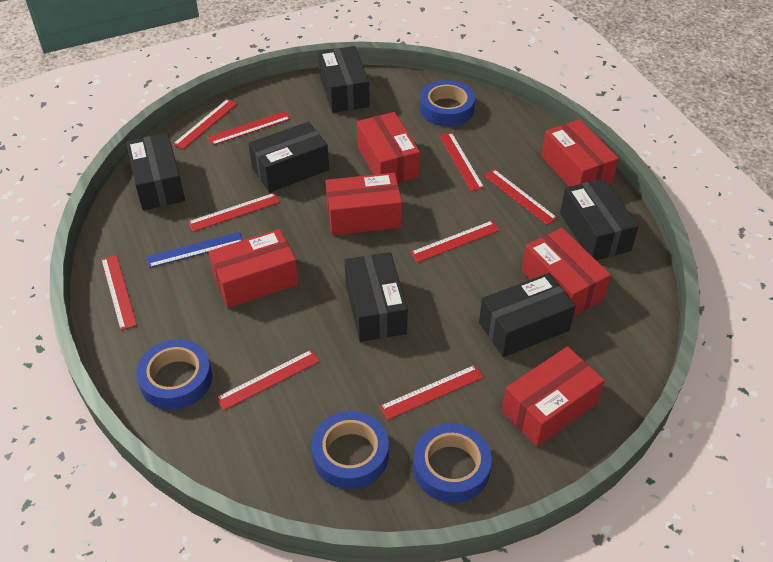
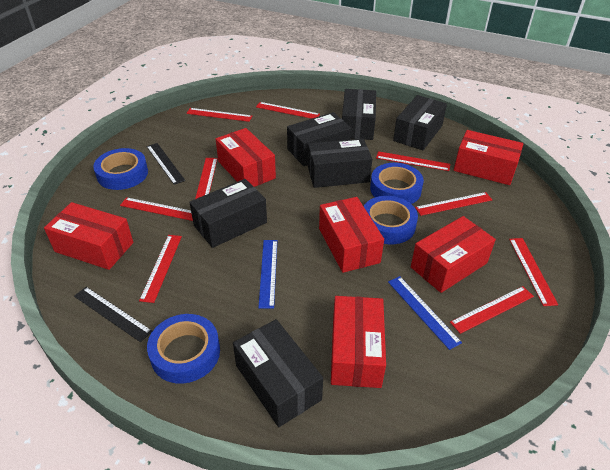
black ruler: 0 -> 2
blue ruler: 1 -> 2

